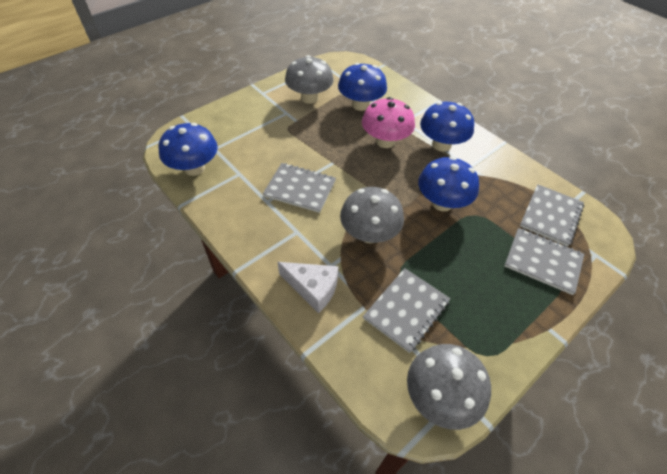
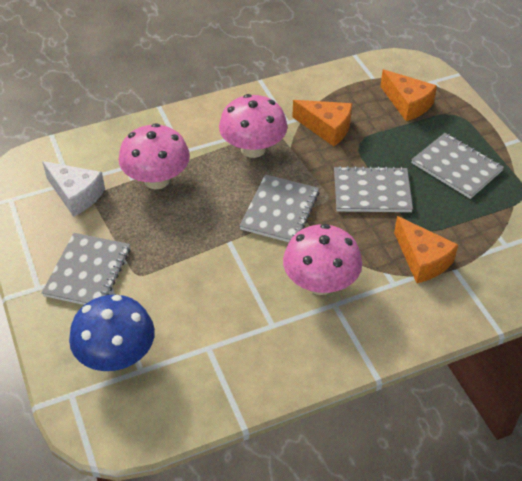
blue mushroom: 4 -> 1
grey mushroom: 3 -> 0
orange cheese: 0 -> 3
pink mushroom: 1 -> 3

